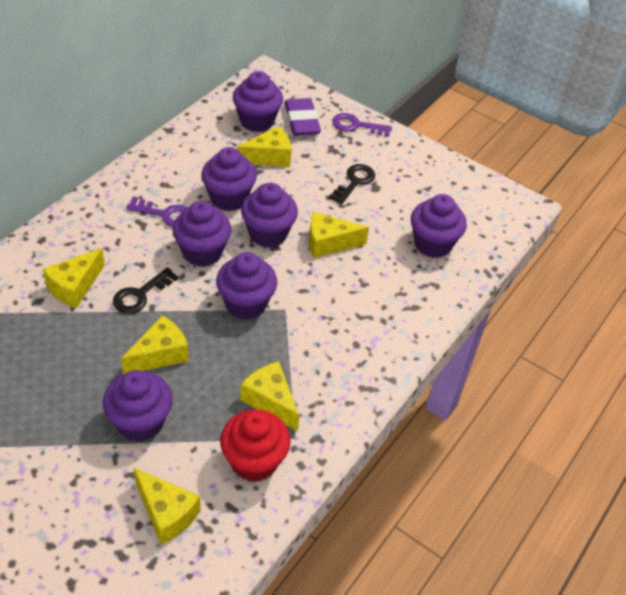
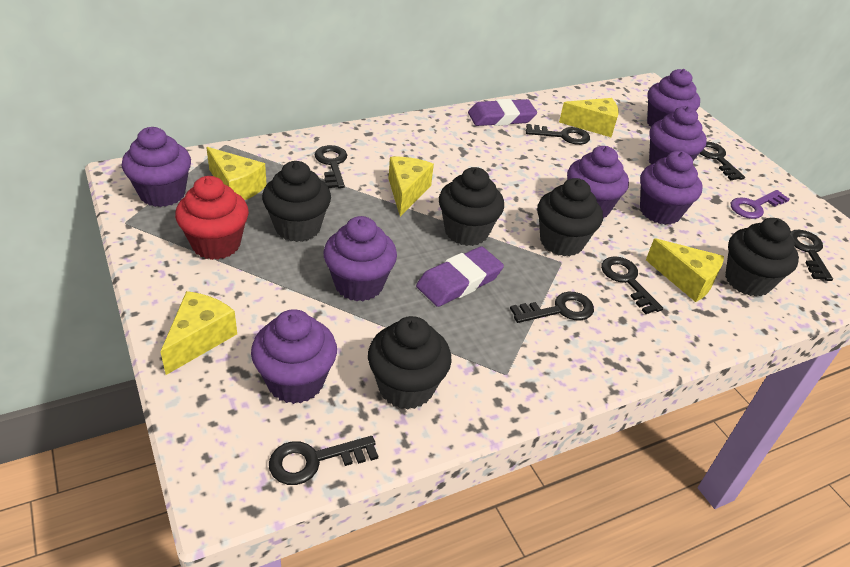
black cupcake: 0 -> 5
black key: 2 -> 7
purple eraser: 1 -> 2
purple key: 2 -> 1
yellow cheese: 6 -> 5

